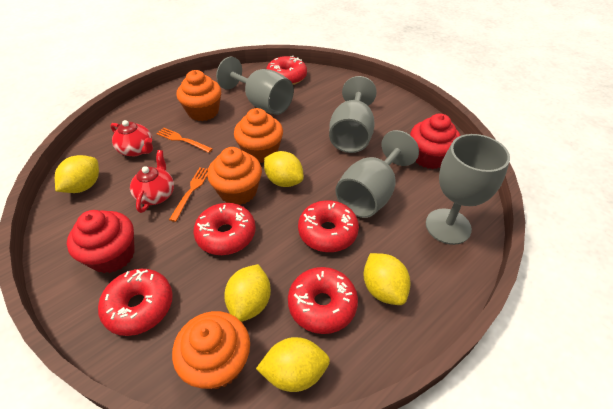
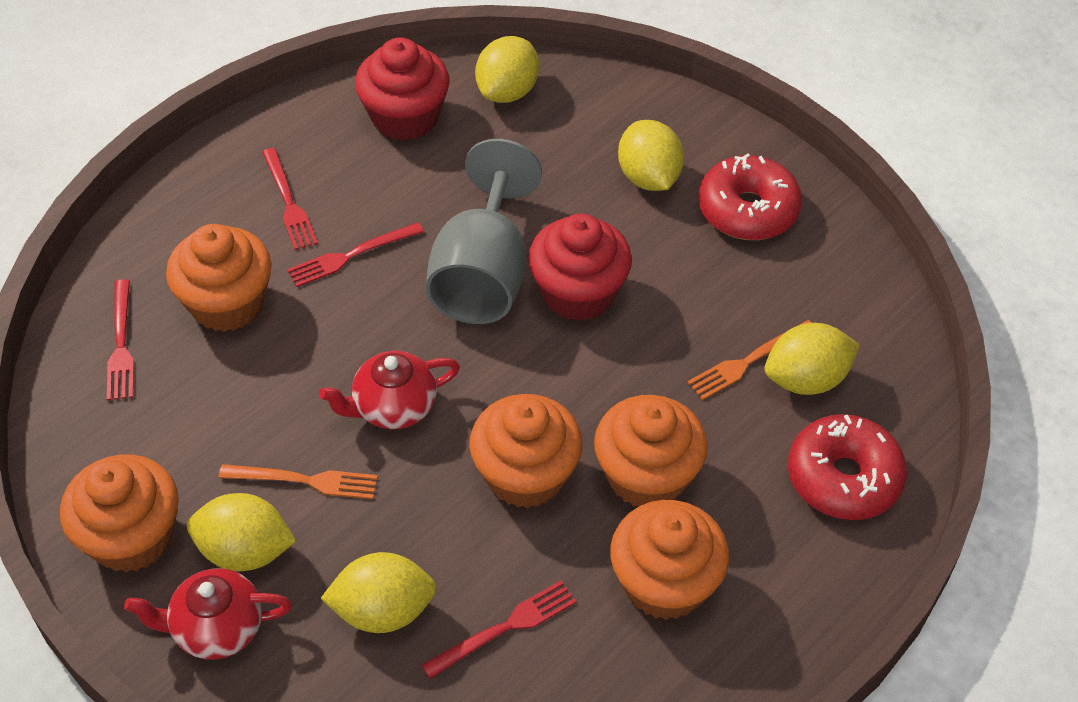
grey goblet: 4 -> 1
orange cupcake: 4 -> 5
red donut: 5 -> 2
red fork: 0 -> 4

